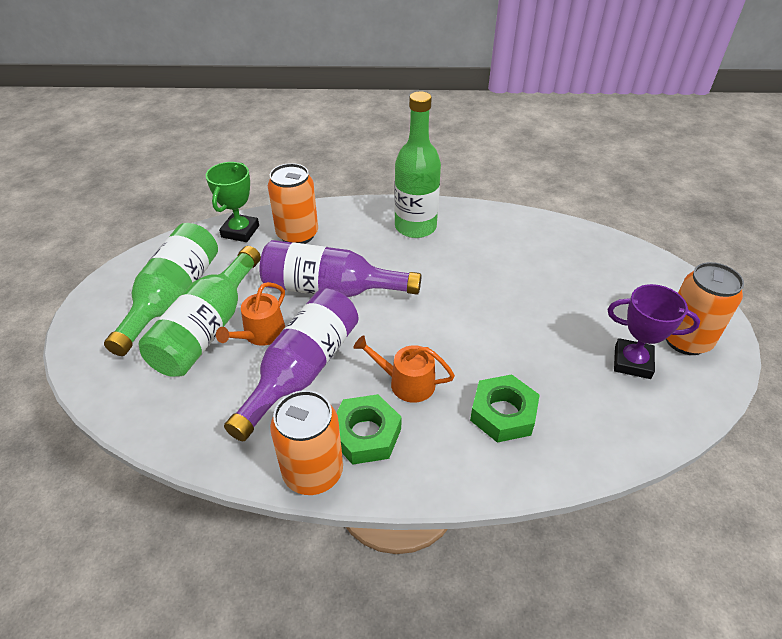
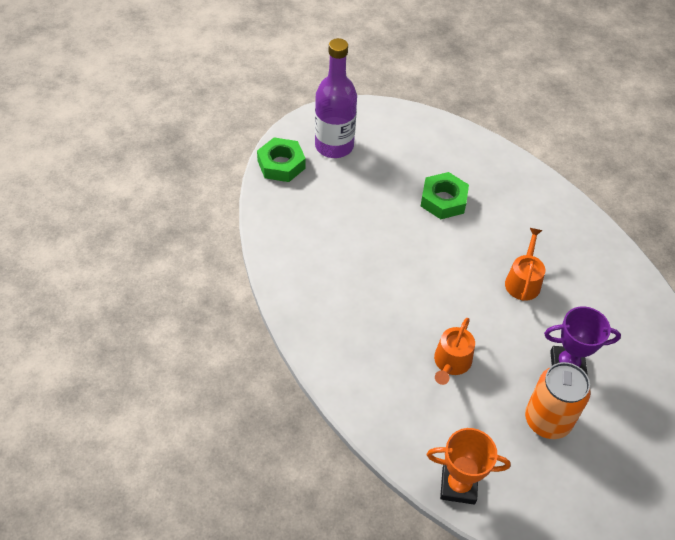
green bottle: 3 -> 0
green trophy: 1 -> 0
orange can: 3 -> 1
orange trophy: 0 -> 1
purple bottle: 2 -> 1

